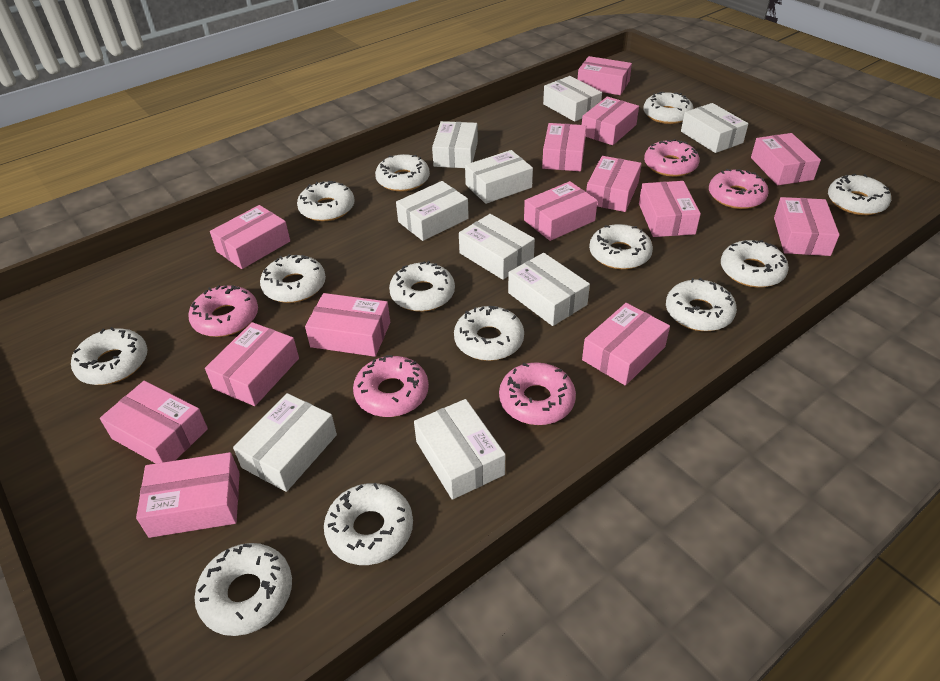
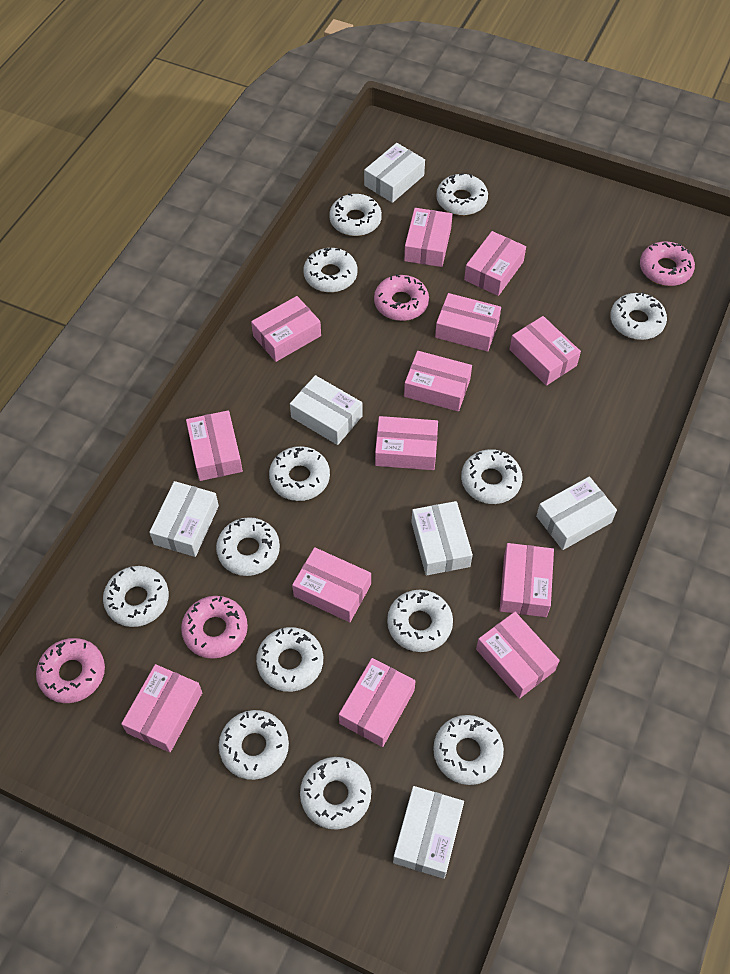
pink box: 14 -> 13
pink donut: 5 -> 4
white box: 9 -> 6

